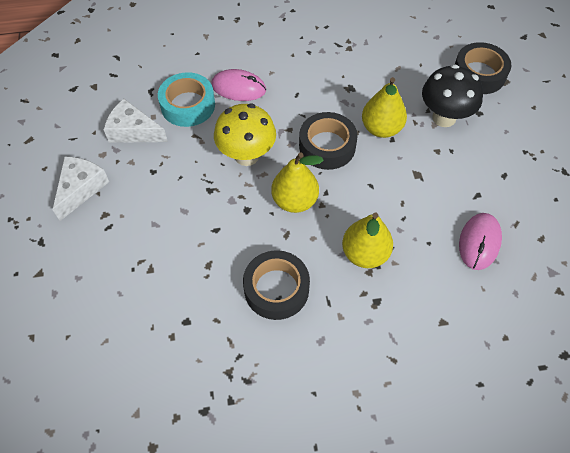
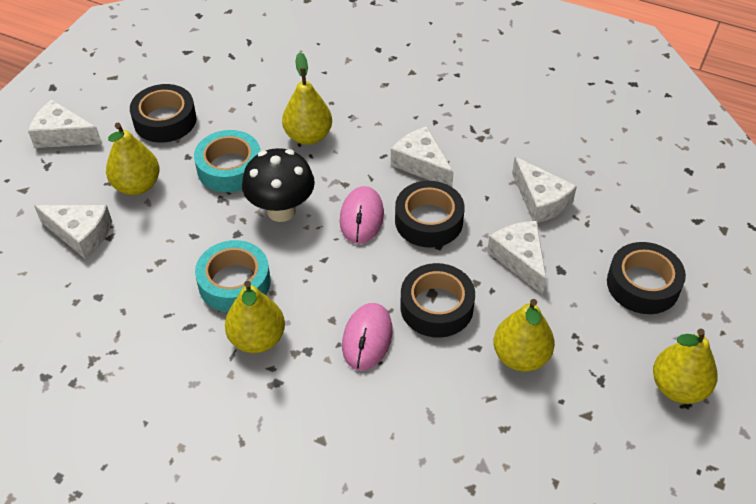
black tape: 3 -> 4
turquoise tape: 1 -> 2
white cheese: 2 -> 5
yellow mushroom: 1 -> 0
yellow pear: 3 -> 5

